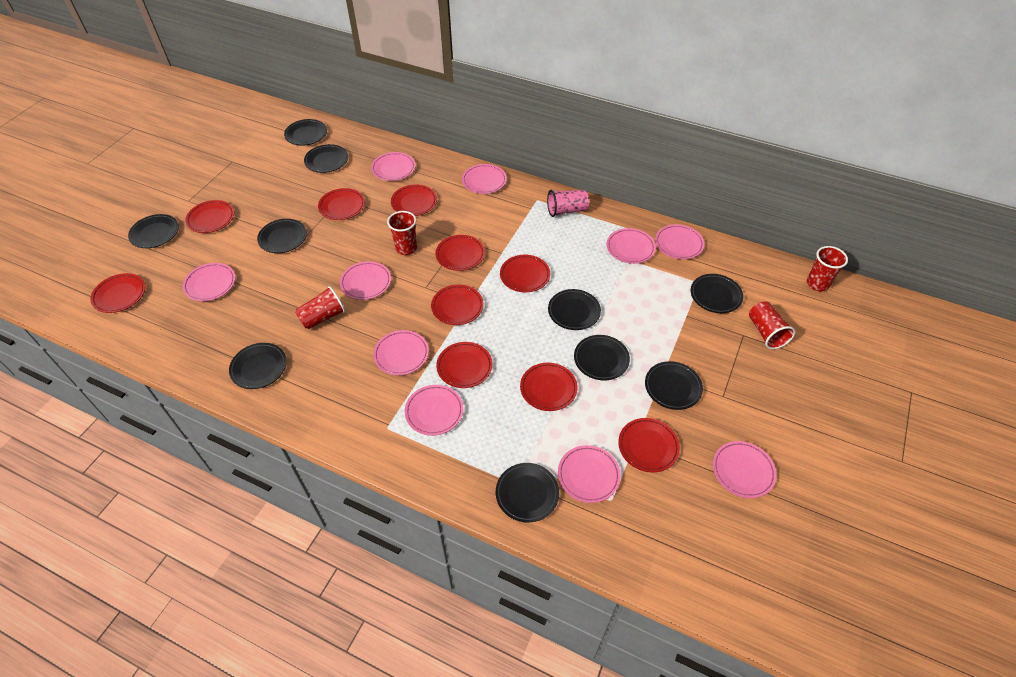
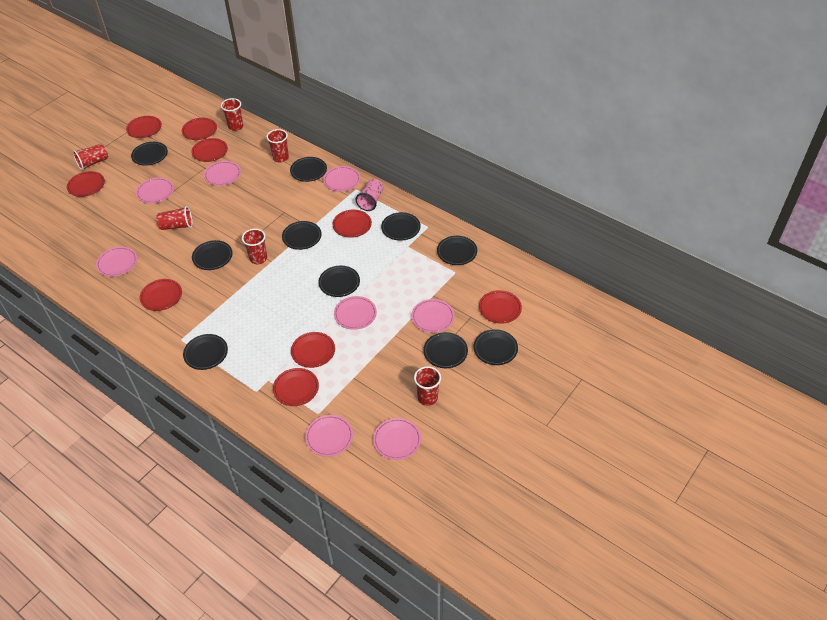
pink plate: 10 -> 8
red cup: 4 -> 6
red plate: 10 -> 9

